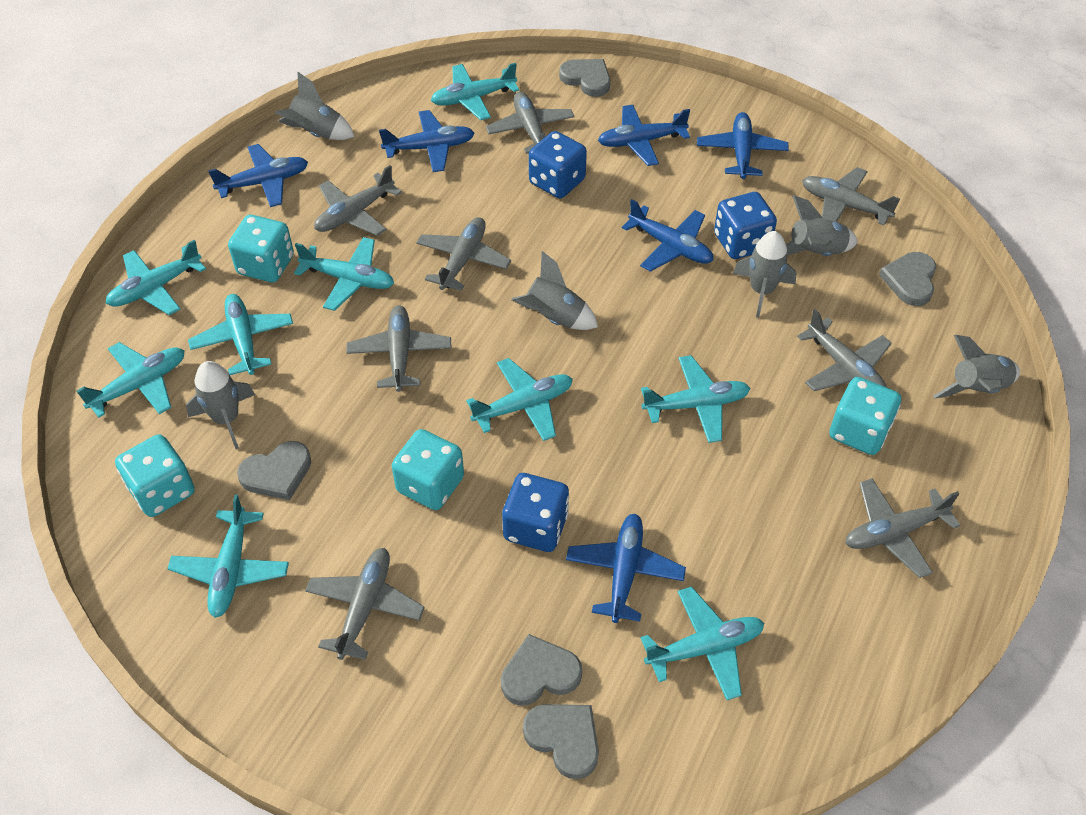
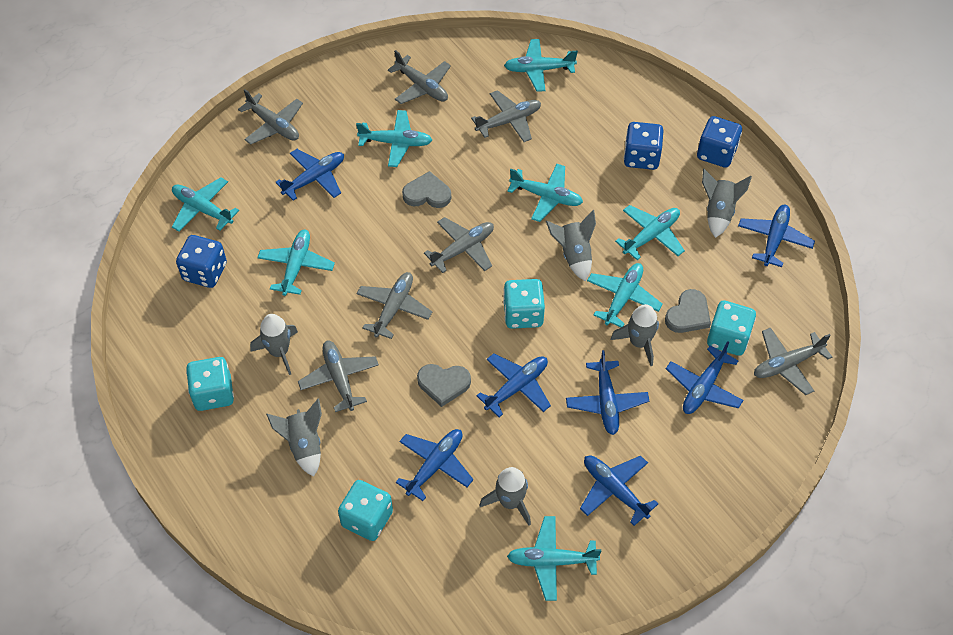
blue plane: 6 -> 7
grey heart: 5 -> 3
grey plane: 8 -> 7
turquoise plane: 9 -> 8

